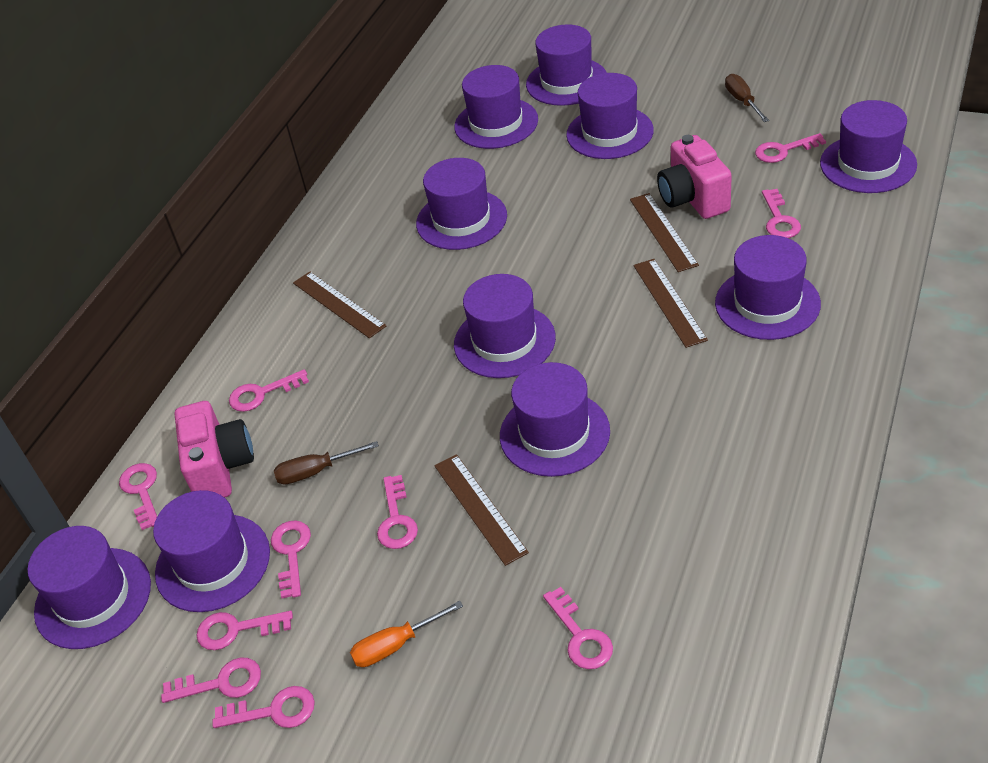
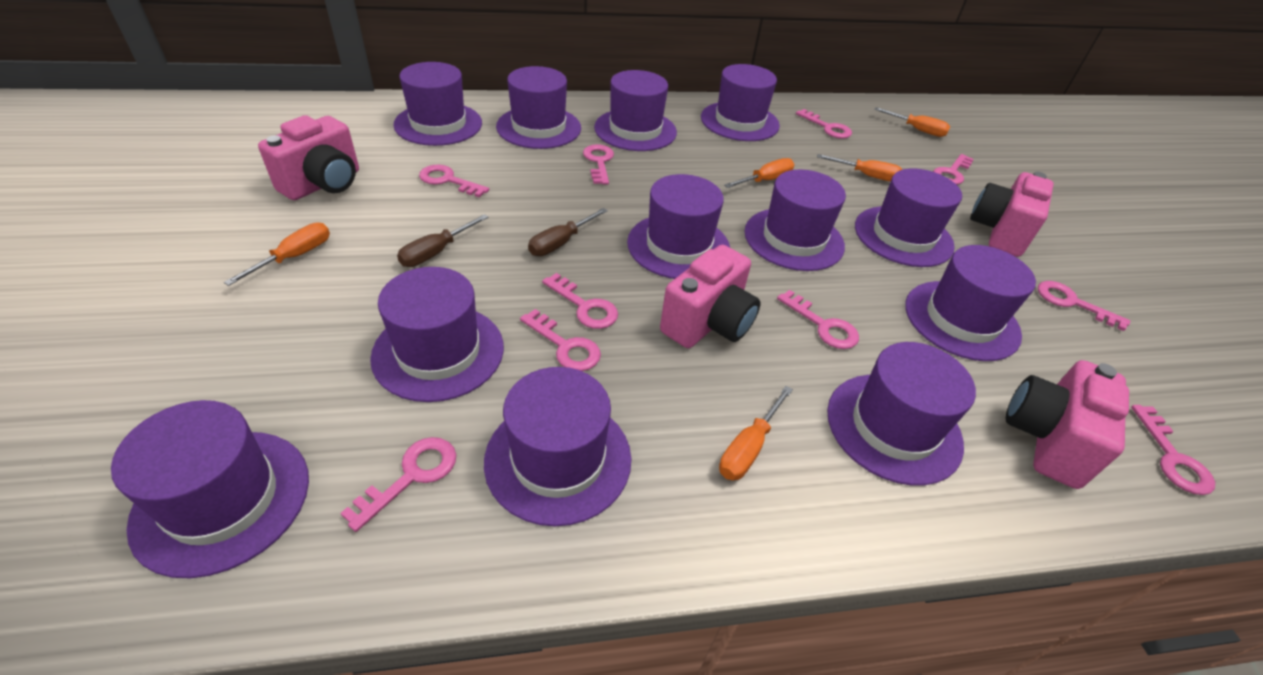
brown ruler: 4 -> 0
orange screwdriver: 1 -> 5
pink camera: 2 -> 4
purple hat: 10 -> 12

